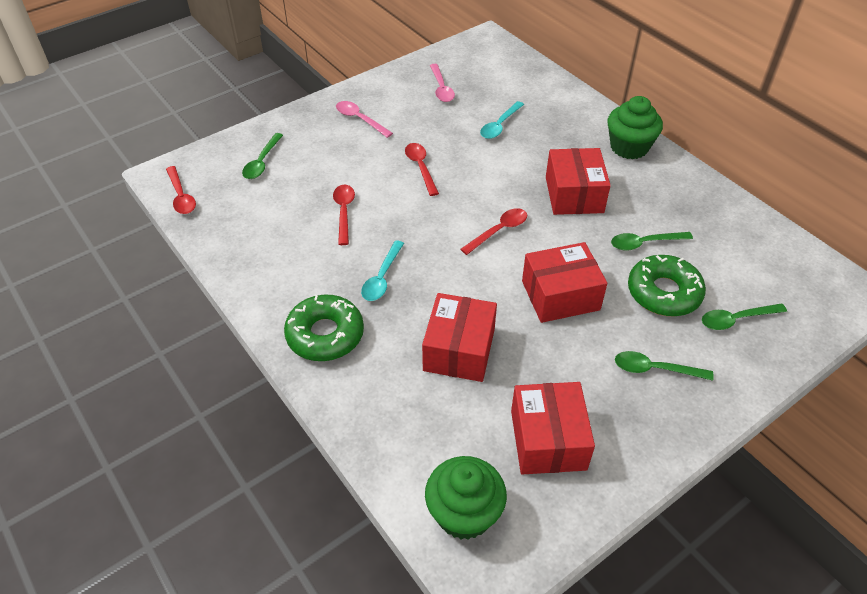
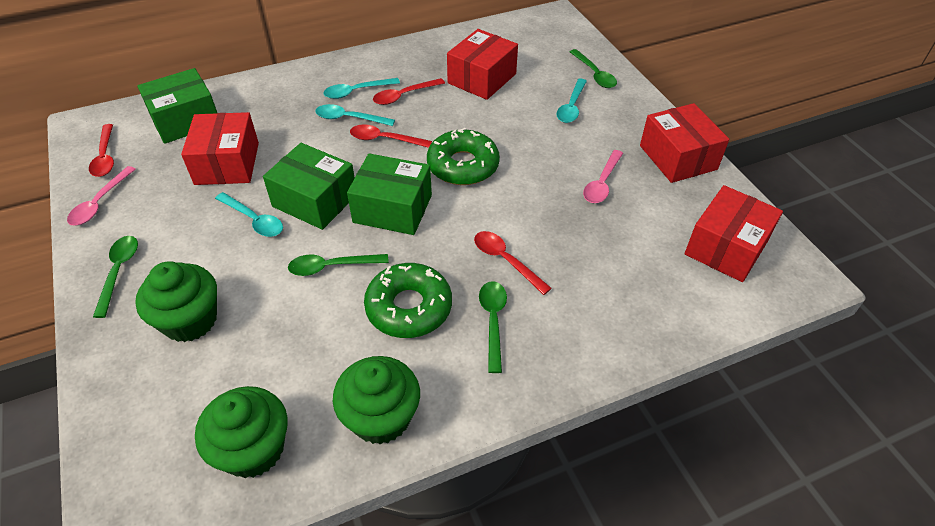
green box: 0 -> 3
green cupcake: 2 -> 3
turquoise spoon: 2 -> 4

